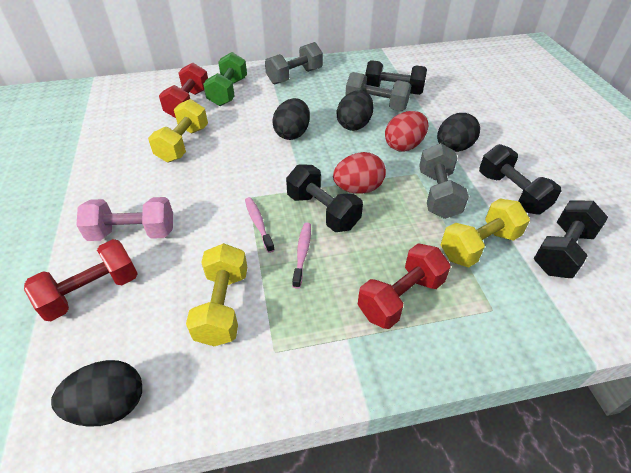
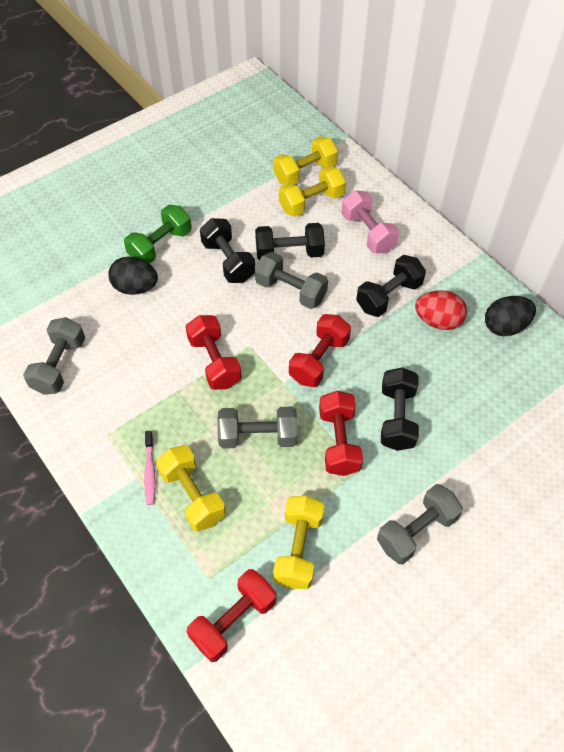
black egg: 4 -> 2
grey dumbbell: 3 -> 4
pink toothbrush: 2 -> 1
red dumbbell: 3 -> 4
red egg: 2 -> 1
yellow dumbbell: 3 -> 4

